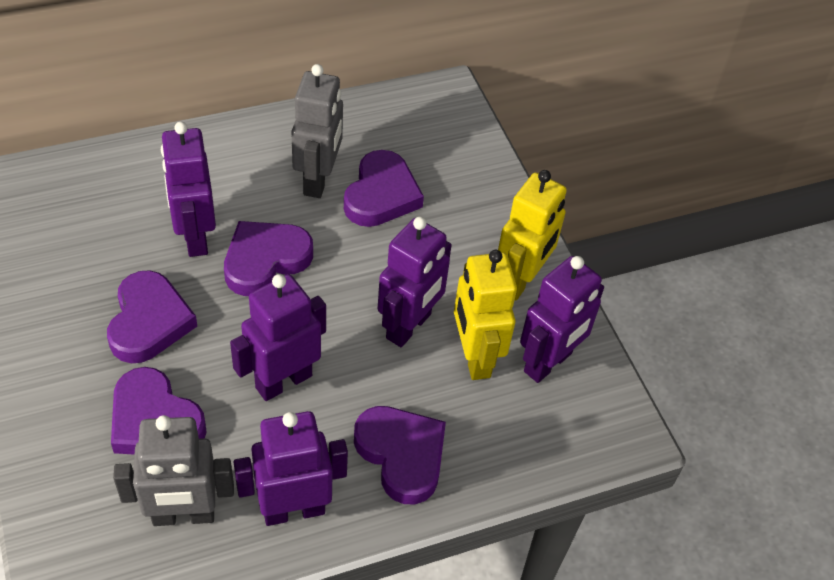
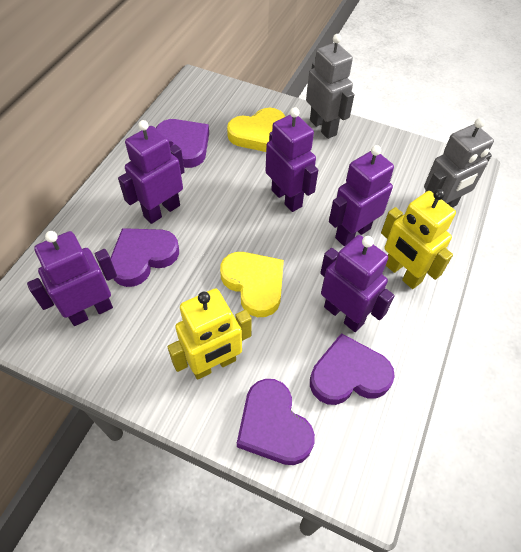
purple heart: 5 -> 4
yellow heart: 0 -> 2

